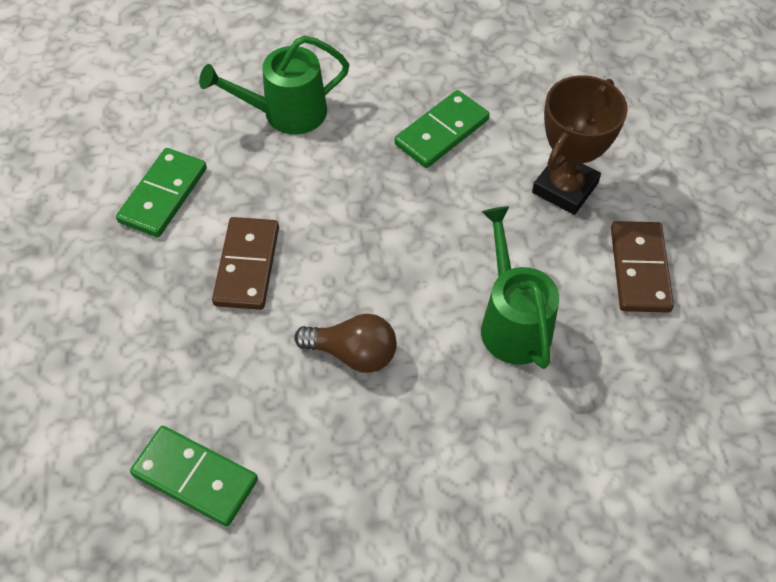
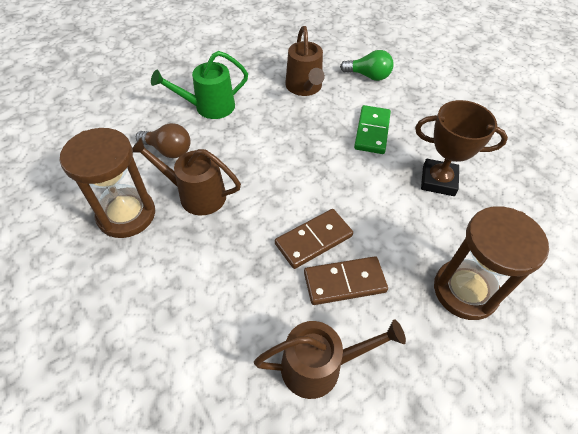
brown hourglass: 0 -> 2
brown watering can: 0 -> 3
green domino: 3 -> 1
green light bulb: 0 -> 1
green watering can: 2 -> 1

